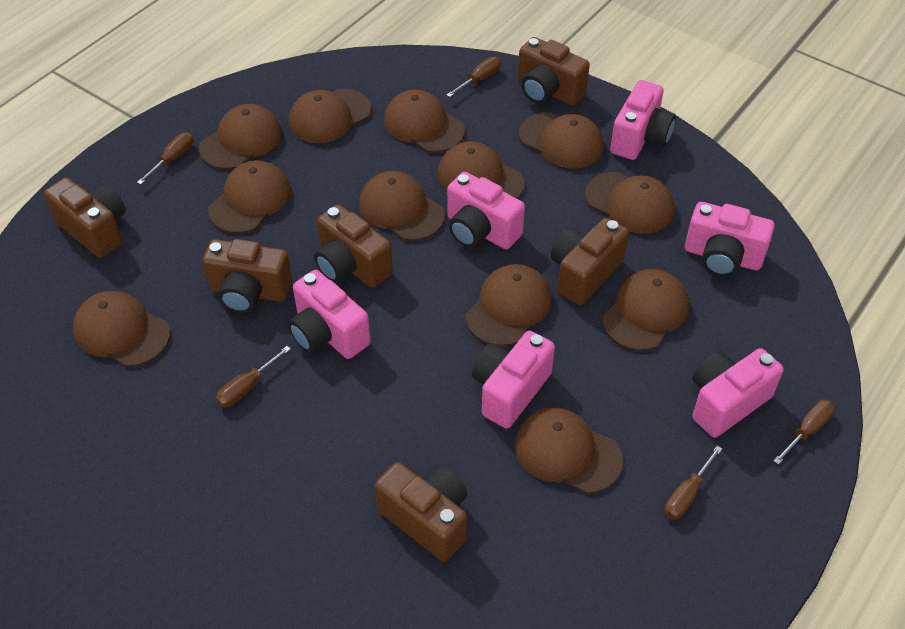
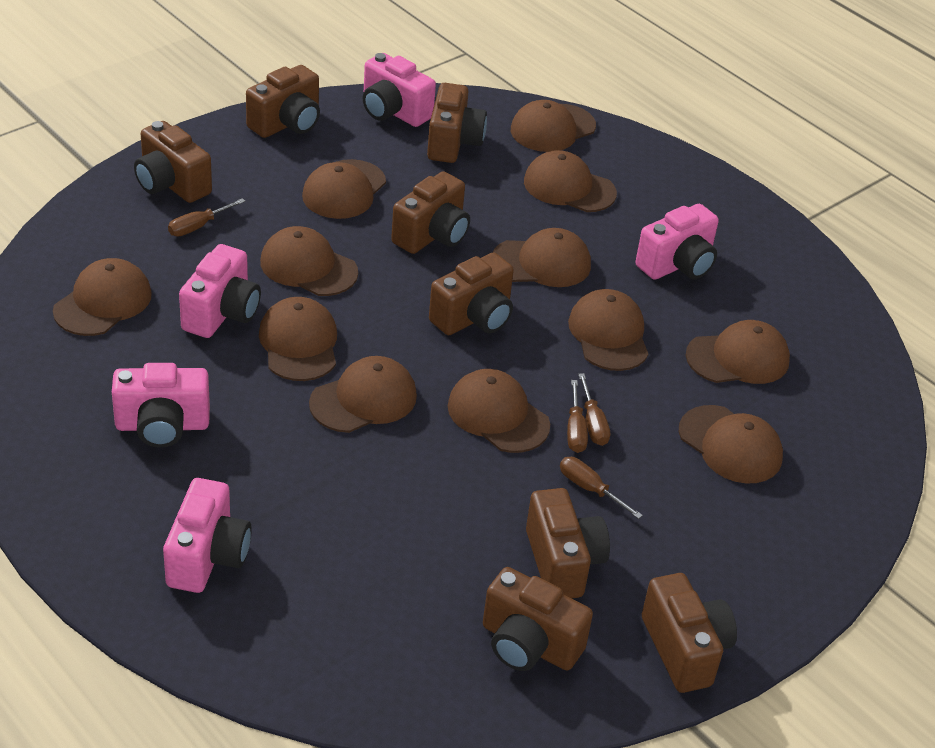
brown camera: 6 -> 8
brown screwdriver: 5 -> 4
pink camera: 6 -> 5

